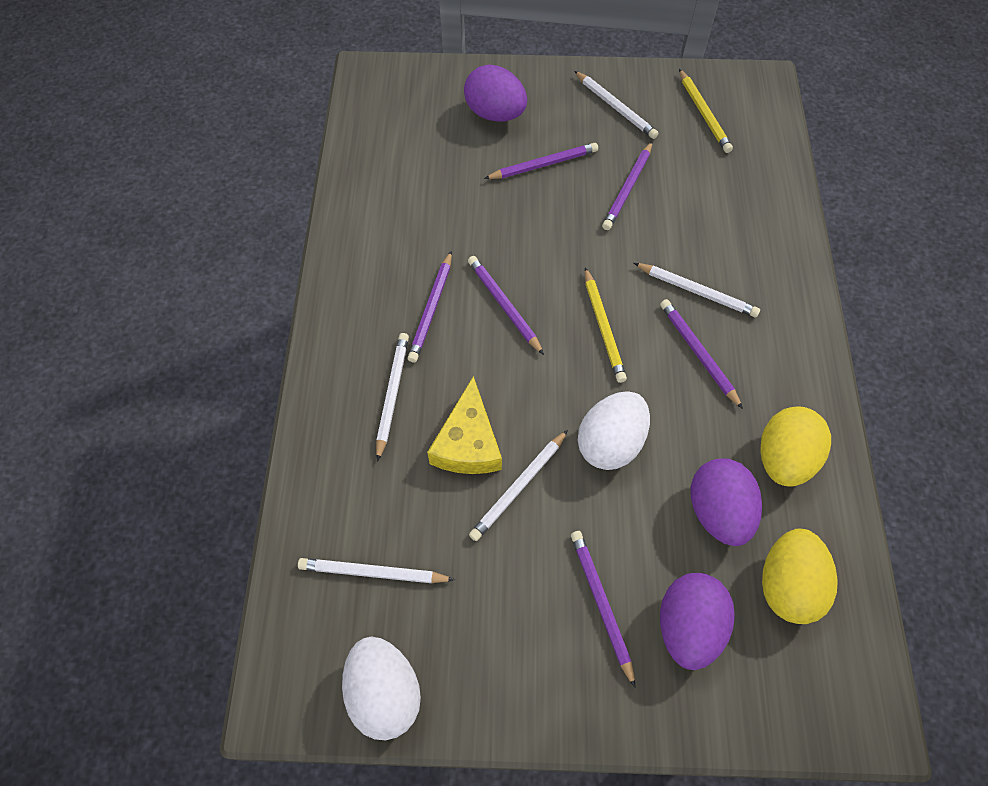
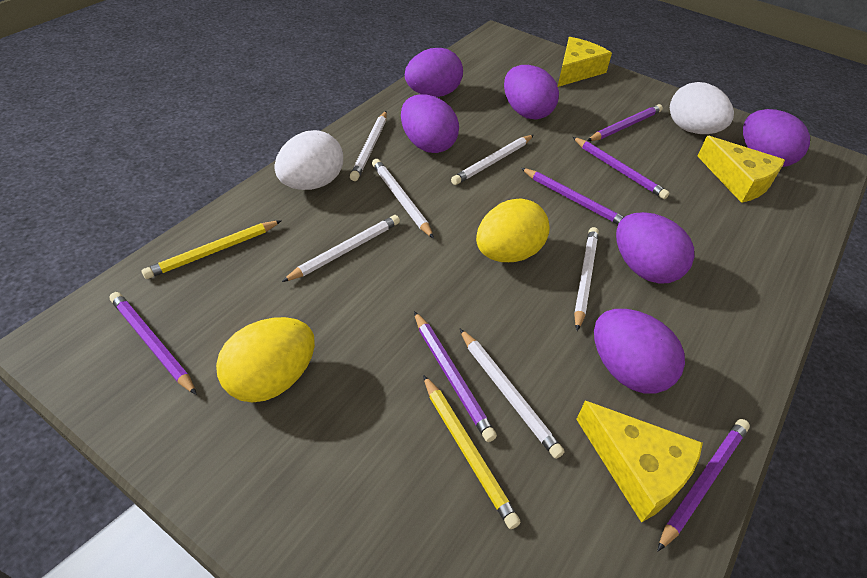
purple egg: 3 -> 6
white pencil: 5 -> 6
yellow cheese: 1 -> 3

